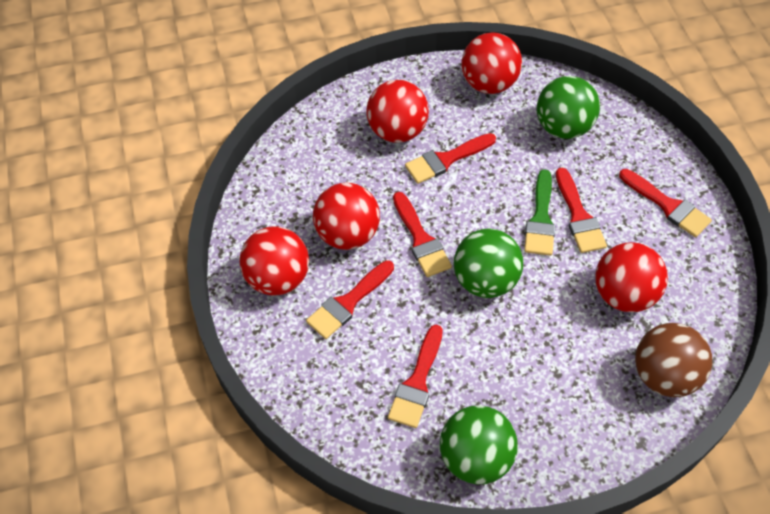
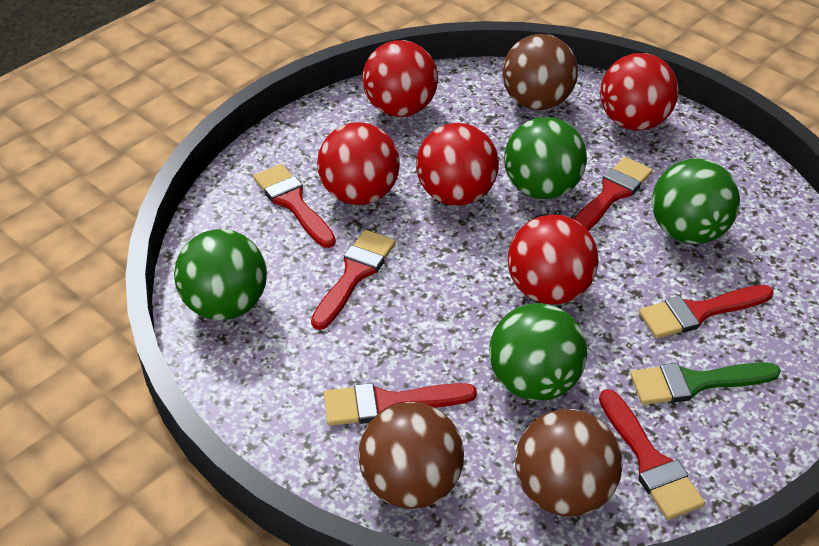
brown ball: 1 -> 3
green ball: 3 -> 4

